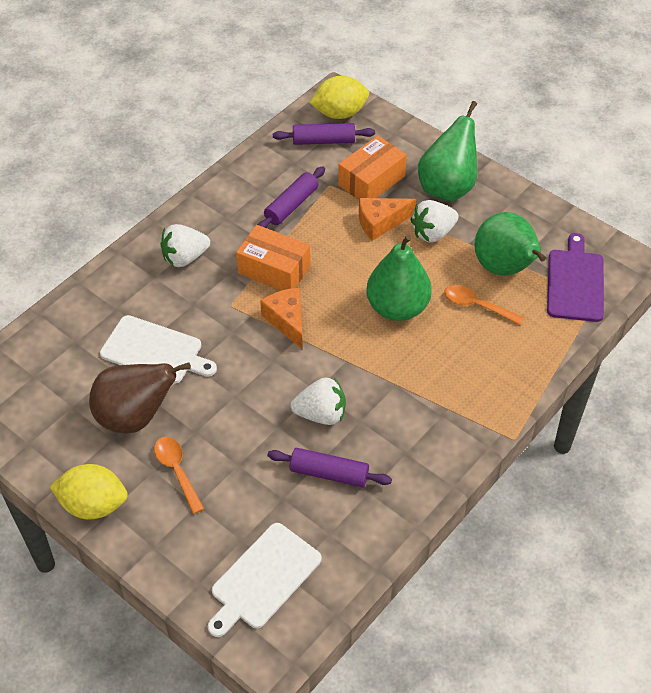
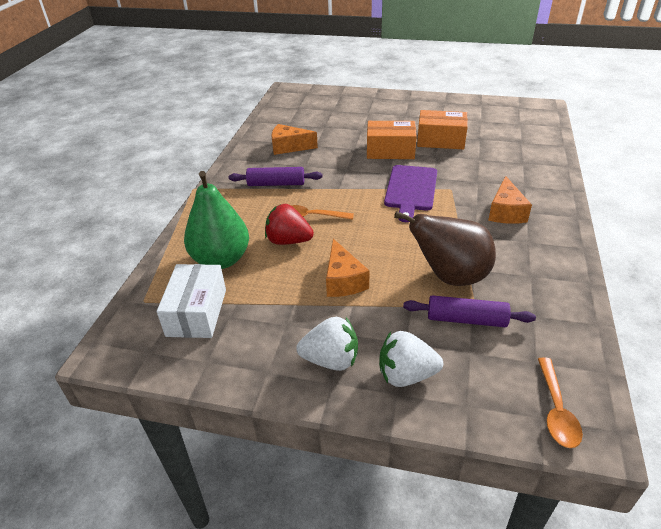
green pear: 3 -> 1
orange cheese: 2 -> 3
purple rolling pin: 3 -> 2
red strawberry: 0 -> 1
white box: 0 -> 1
white cutting board: 2 -> 0
white strawberry: 3 -> 2
yellow lemon: 2 -> 0

